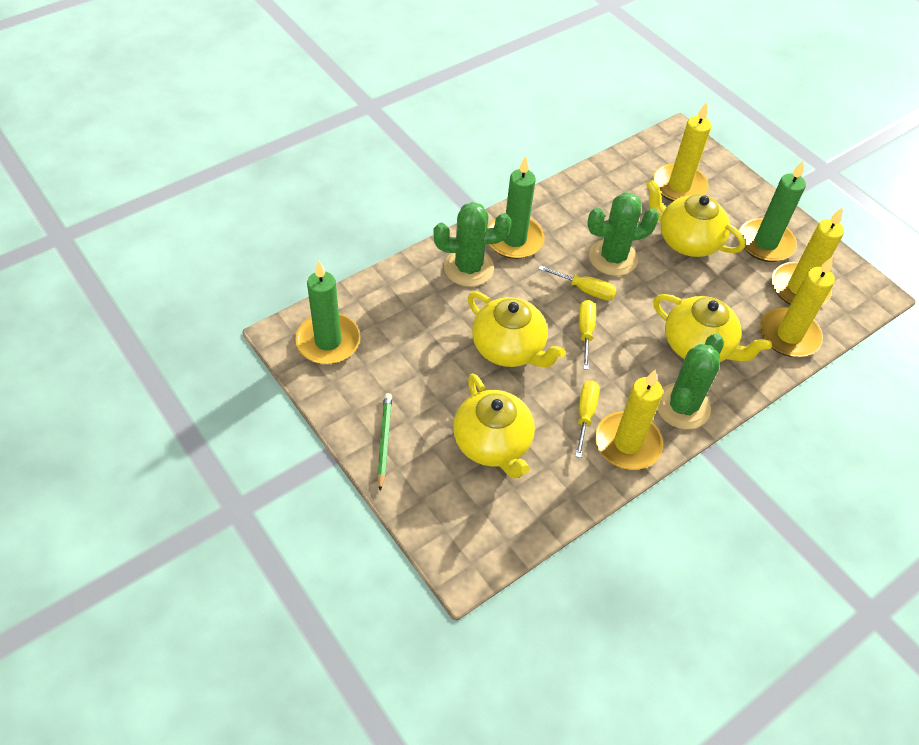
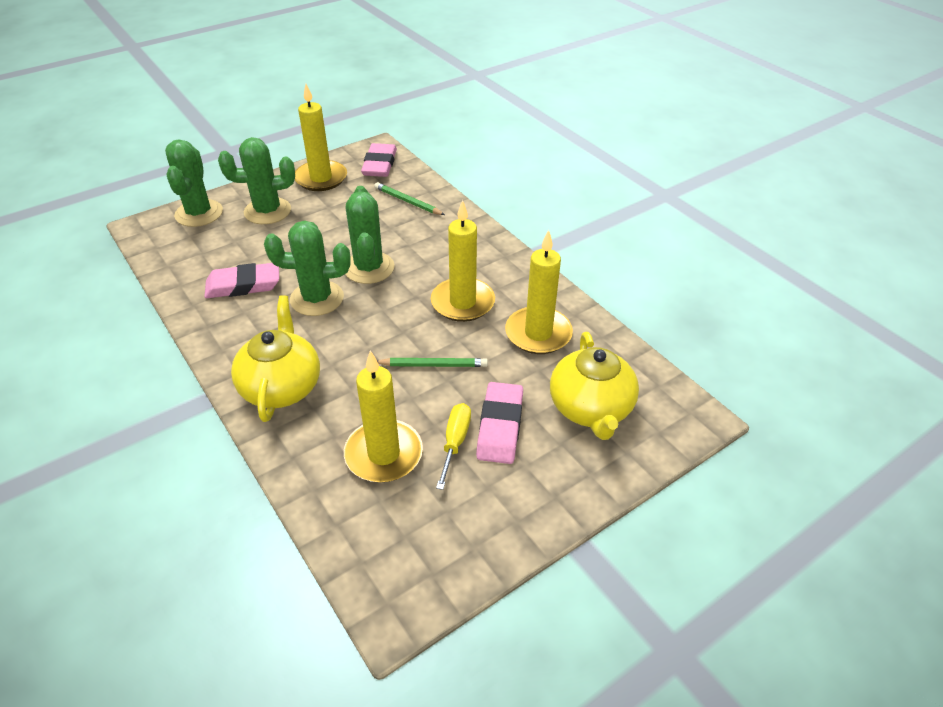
green cactus: 3 -> 4
green candle: 3 -> 0
green pencil: 1 -> 2
pink eraser: 0 -> 3
yellow screwdriver: 3 -> 1
yellow teapot: 4 -> 2

